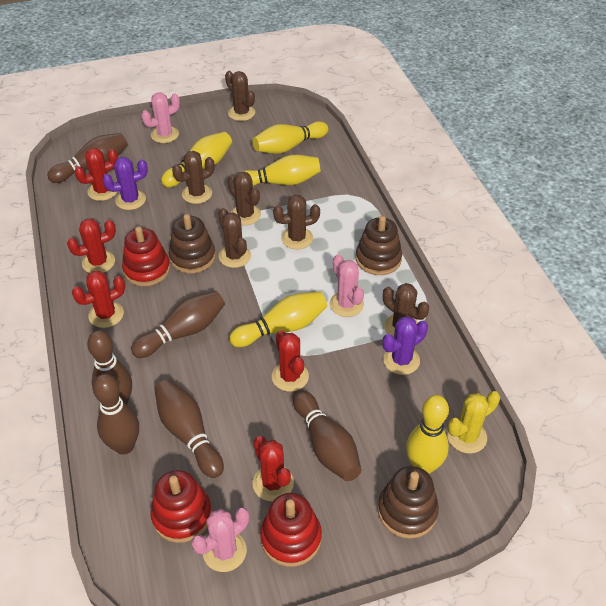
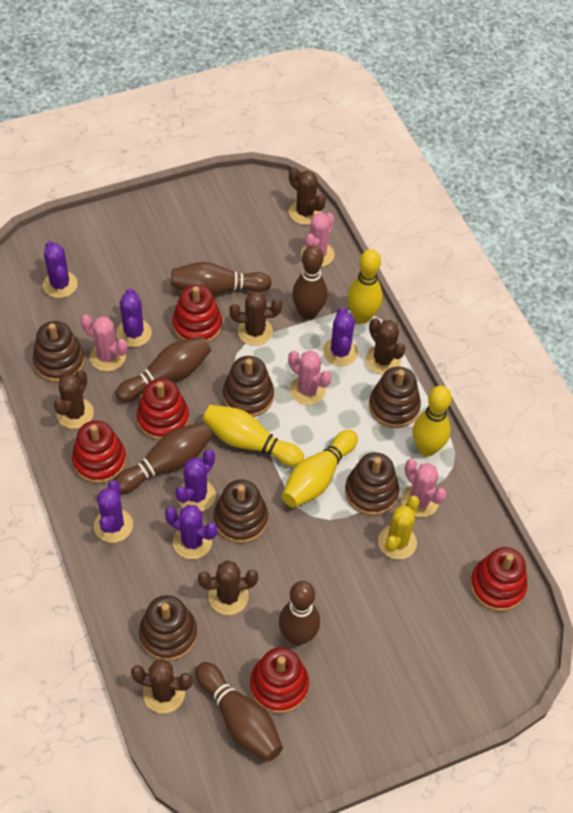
brown stacking toy: 3 -> 6
pink cactus: 3 -> 4
purple cactus: 2 -> 6
red cactus: 5 -> 0
red stacking toy: 3 -> 5
yellow bowling pin: 5 -> 4

